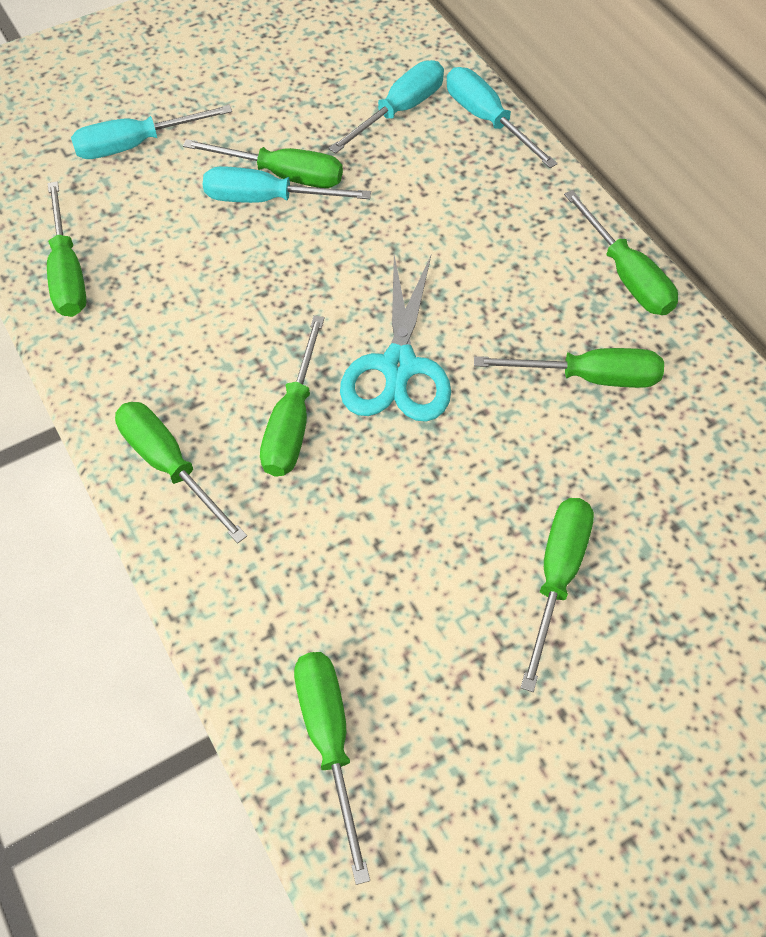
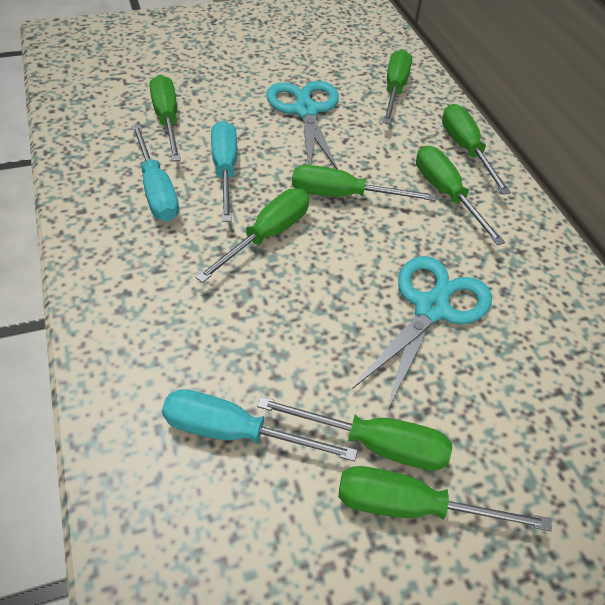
turquoise scissors: 1 -> 2
turquoise screwdriver: 4 -> 3

